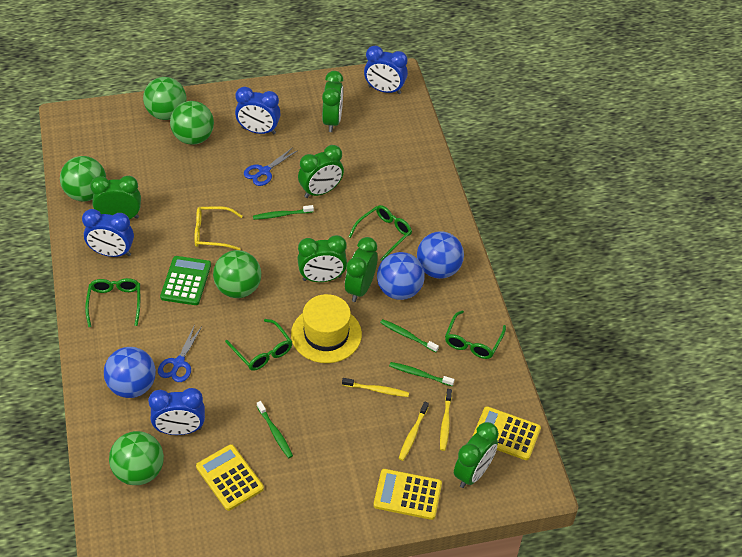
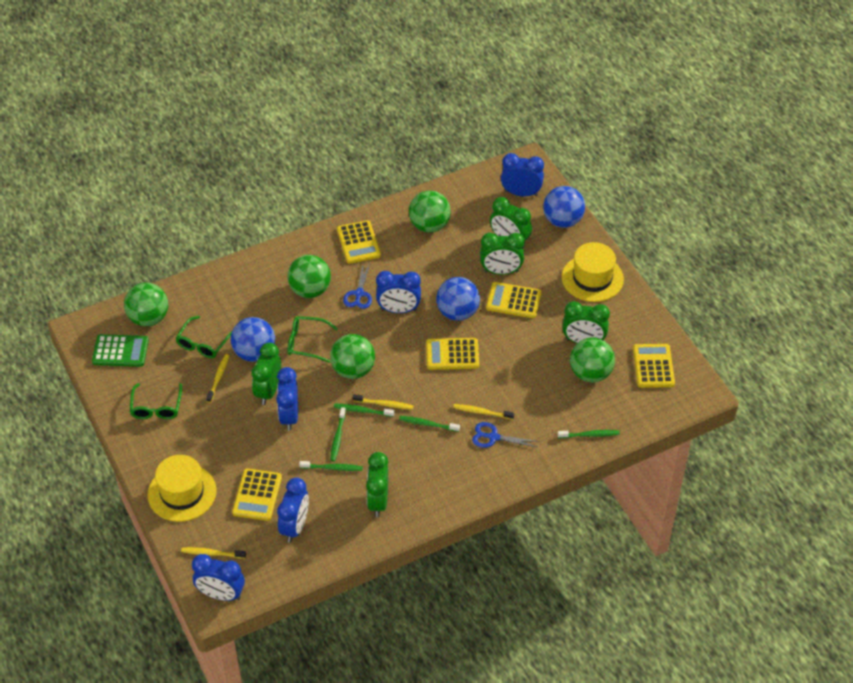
blue clock: 4 -> 5
green clock: 6 -> 5
green glasses: 4 -> 3
green toothbrush: 4 -> 5
yellow calculator: 3 -> 5
yellow glasses: 1 -> 0
yellow hat: 1 -> 2
yellow toothbrush: 3 -> 4

